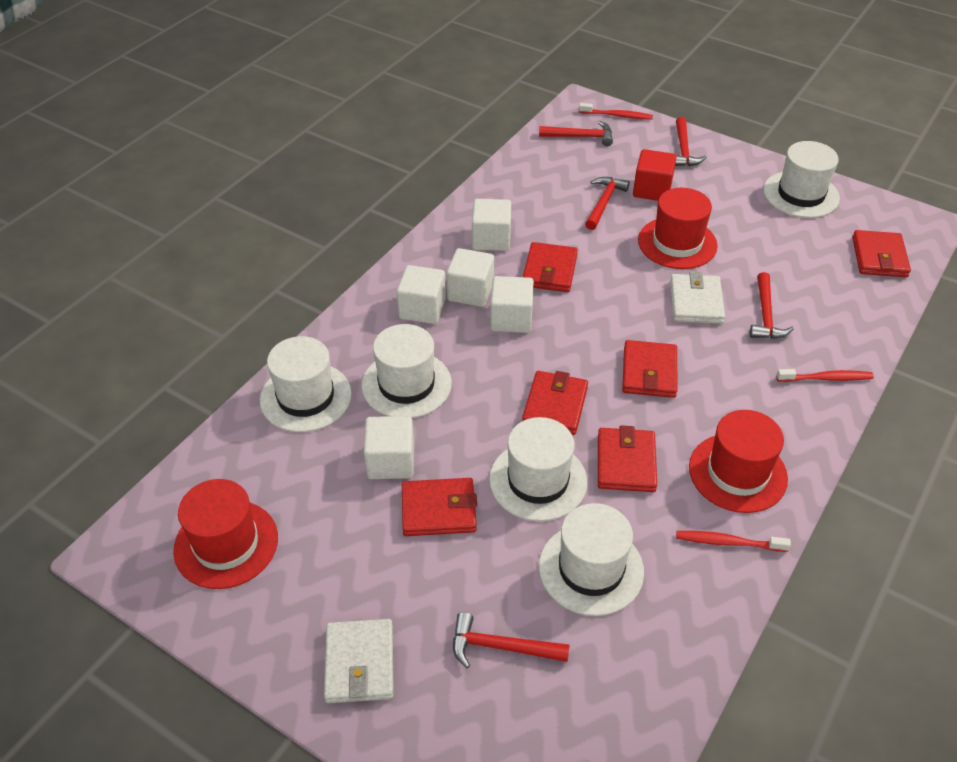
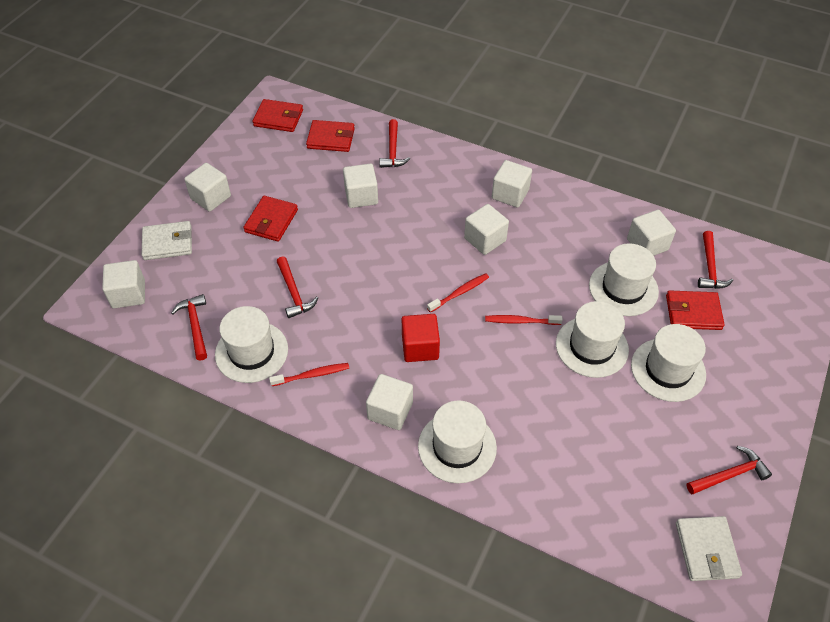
red hat: 3 -> 0
red wallet: 6 -> 4
white cube: 5 -> 7

